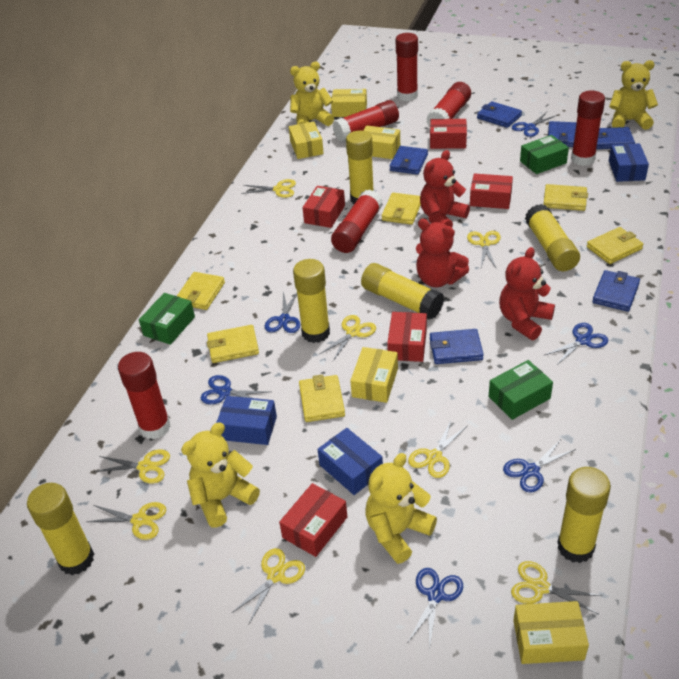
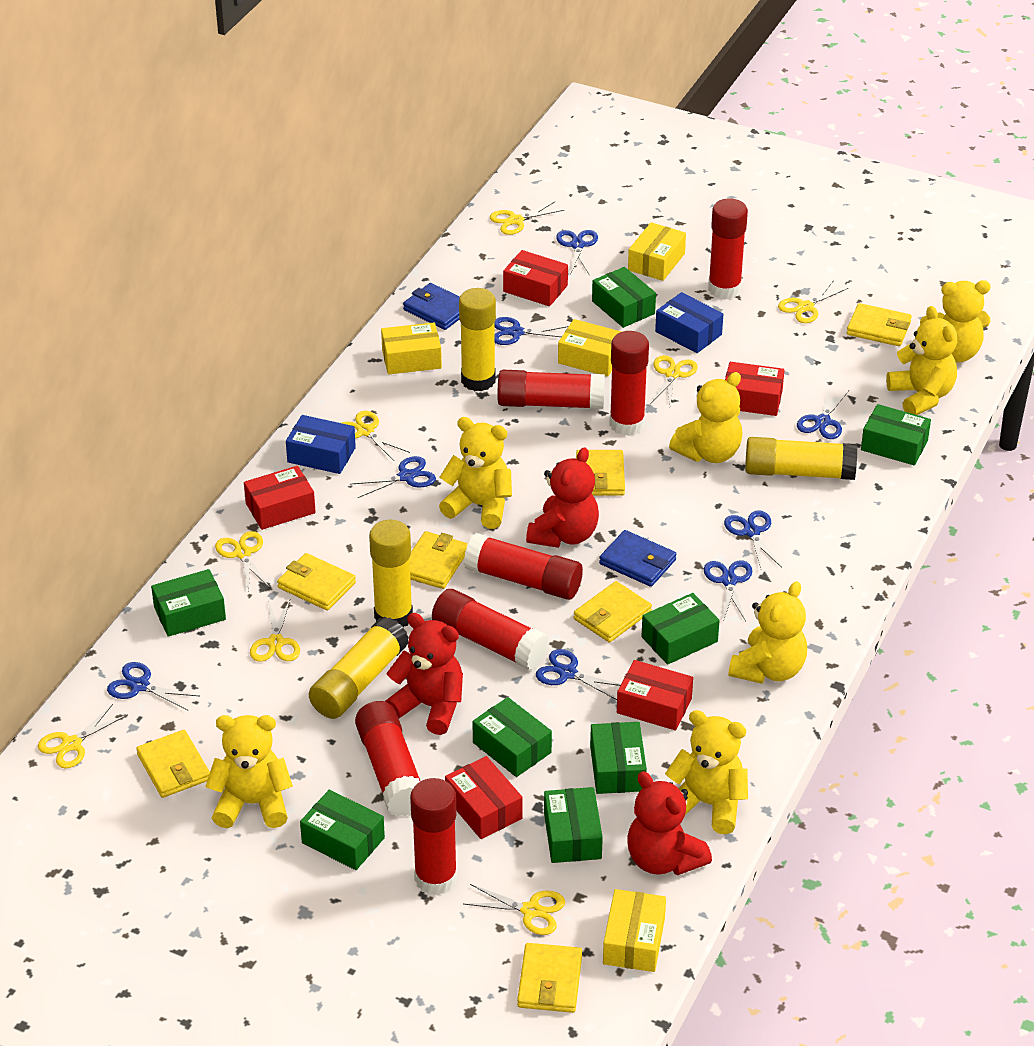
blue box: 3 -> 2
blue scissors: 6 -> 8
blue wallet: 6 -> 2
green box: 3 -> 8
red glue stick: 6 -> 7
yellow box: 5 -> 4
yellow glue stick: 6 -> 4
yellow teddy bear: 4 -> 7
yellow wallet: 6 -> 7

